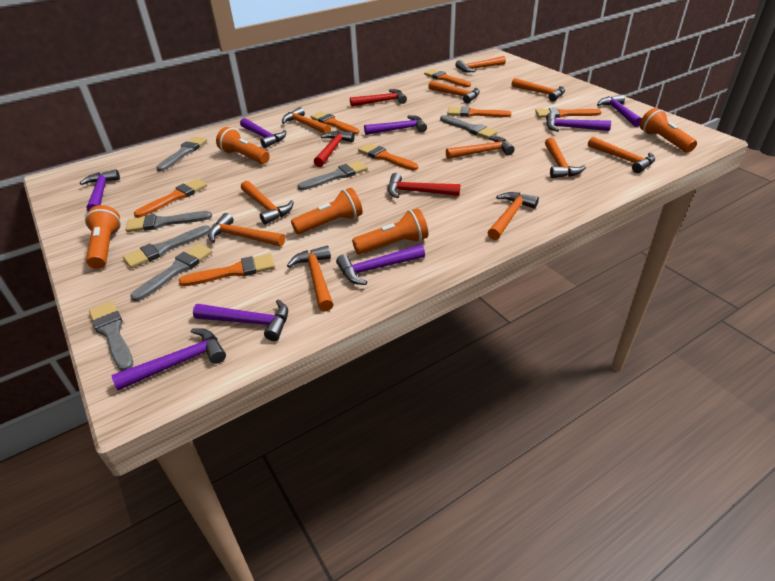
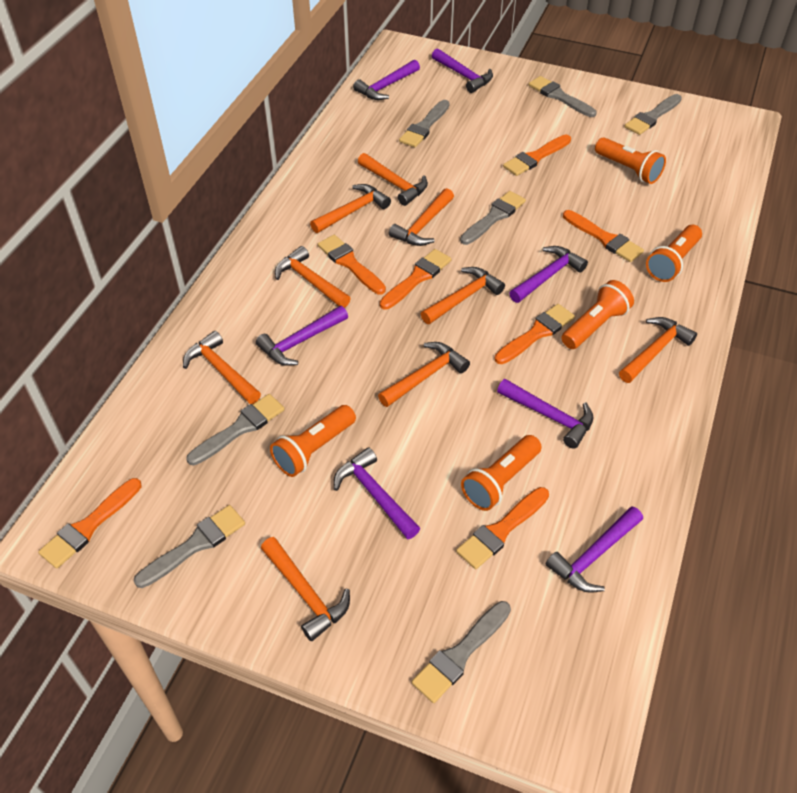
orange hammer: 11 -> 9
purple hammer: 8 -> 7
red hammer: 3 -> 0

